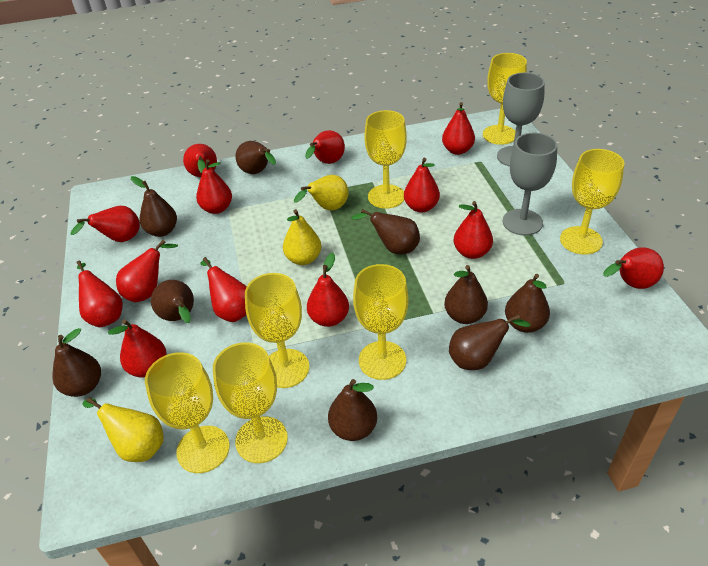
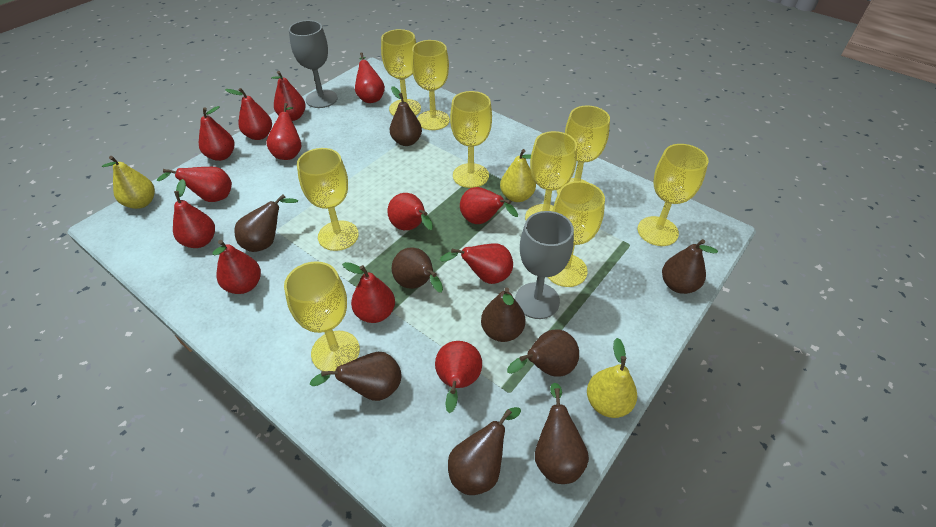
yellow goblet: 7 -> 9

